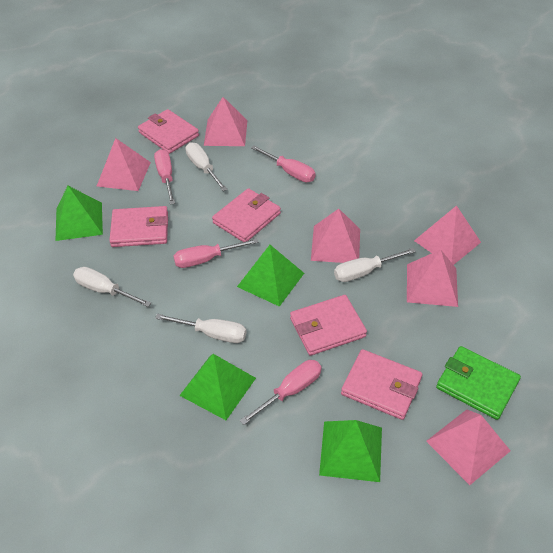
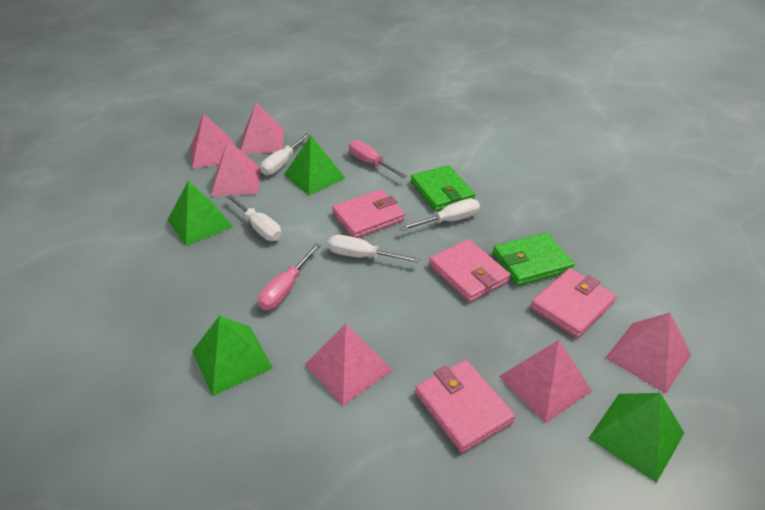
green wallet: 1 -> 2
pink screwdriver: 4 -> 2
pink wallet: 5 -> 4

